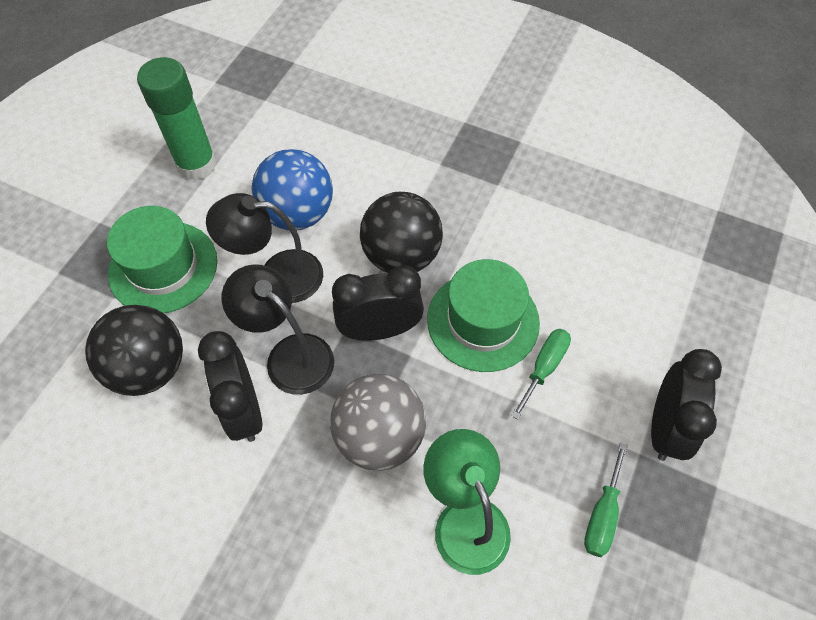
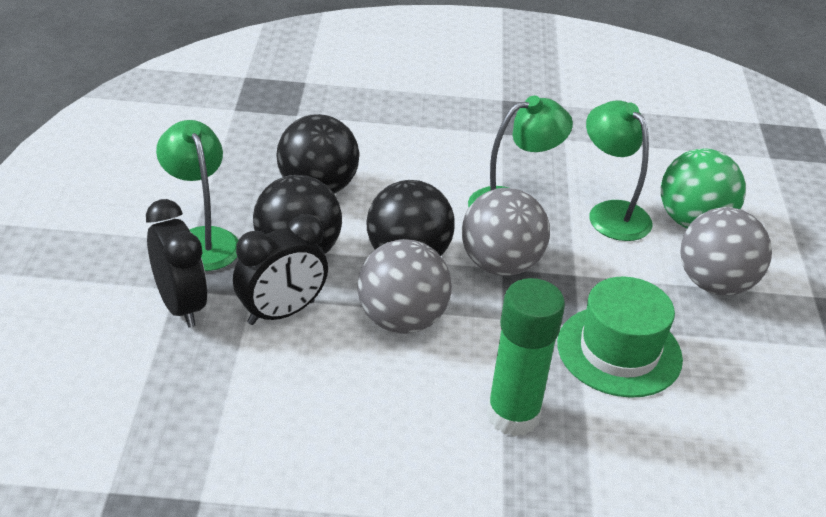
black ball: 2 -> 3
black clock: 3 -> 2
black lamp: 2 -> 0
blue ball: 1 -> 0
green ball: 0 -> 1
green hat: 2 -> 1
green lamp: 1 -> 3
green screwdriver: 2 -> 0
grey ball: 1 -> 3

